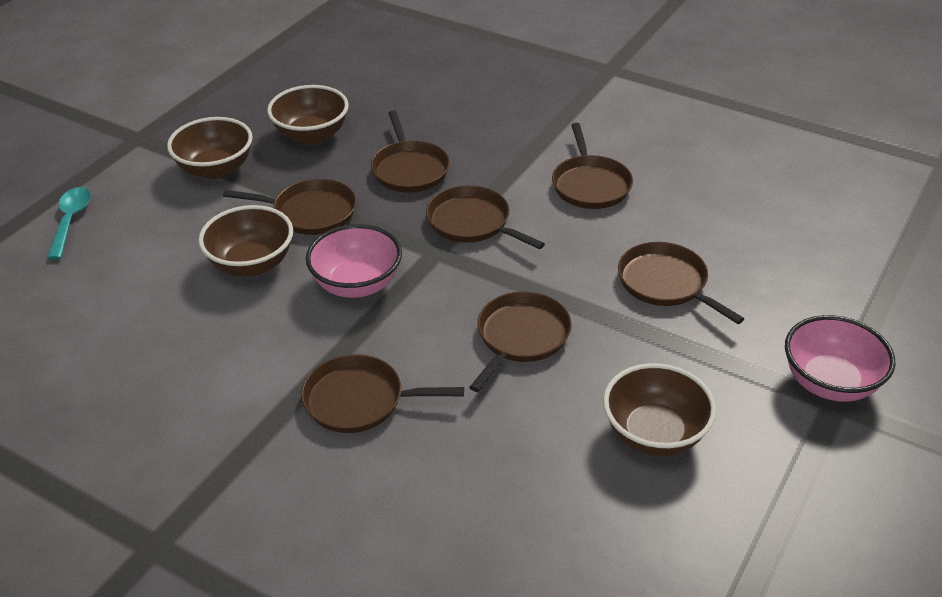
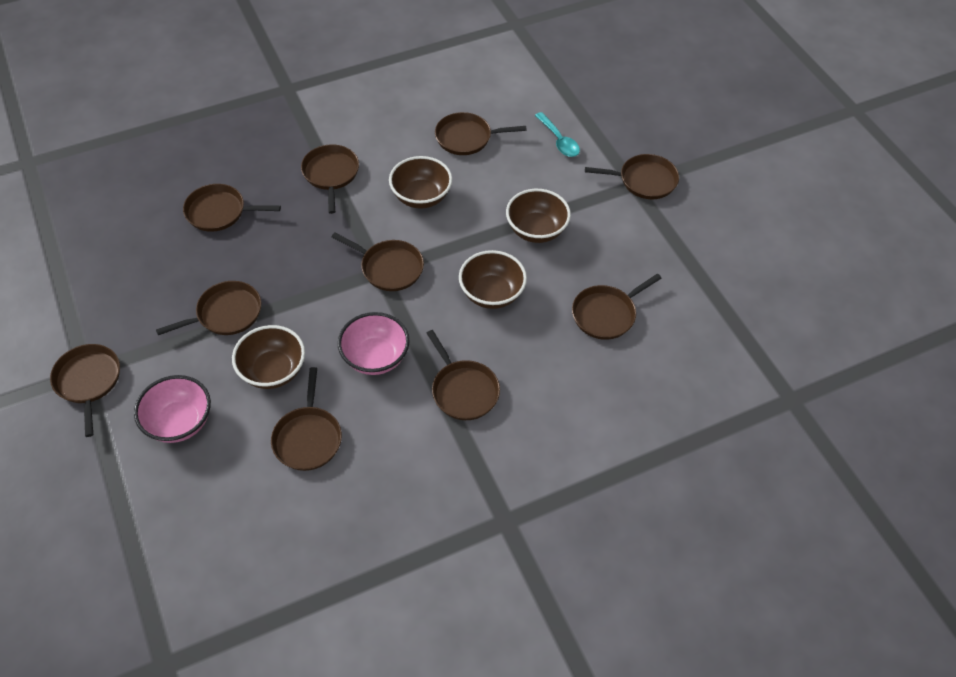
brown pan: 7 -> 10

